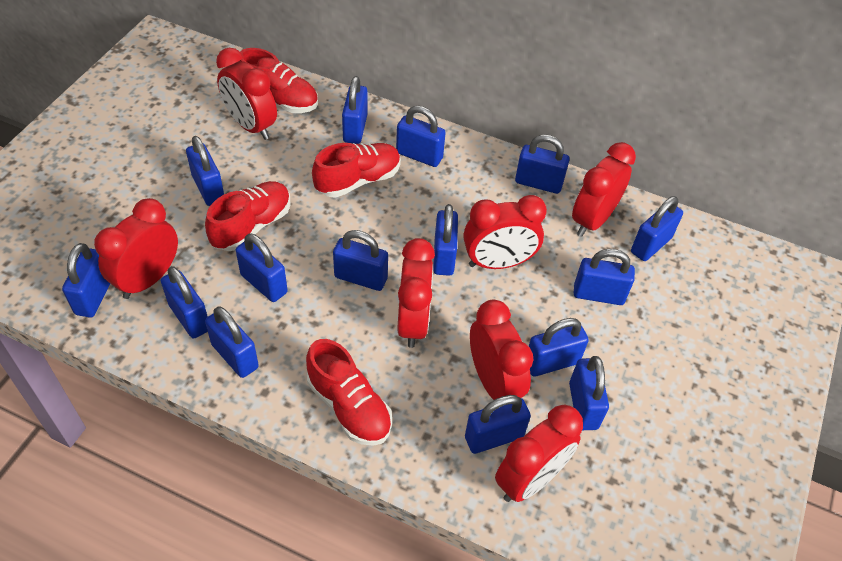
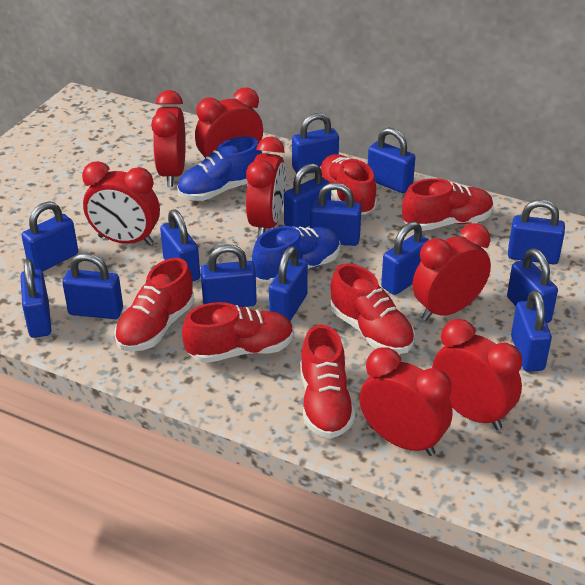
blue padlock: 15 -> 14
blue shoe: 0 -> 2
red shoe: 4 -> 6

